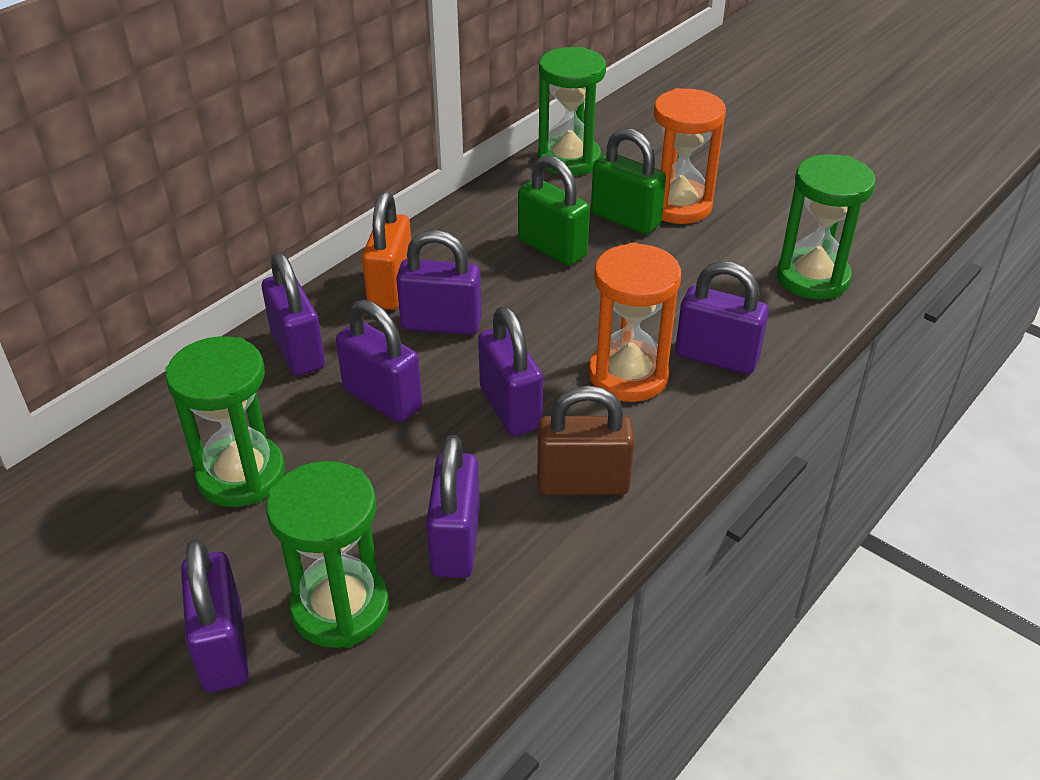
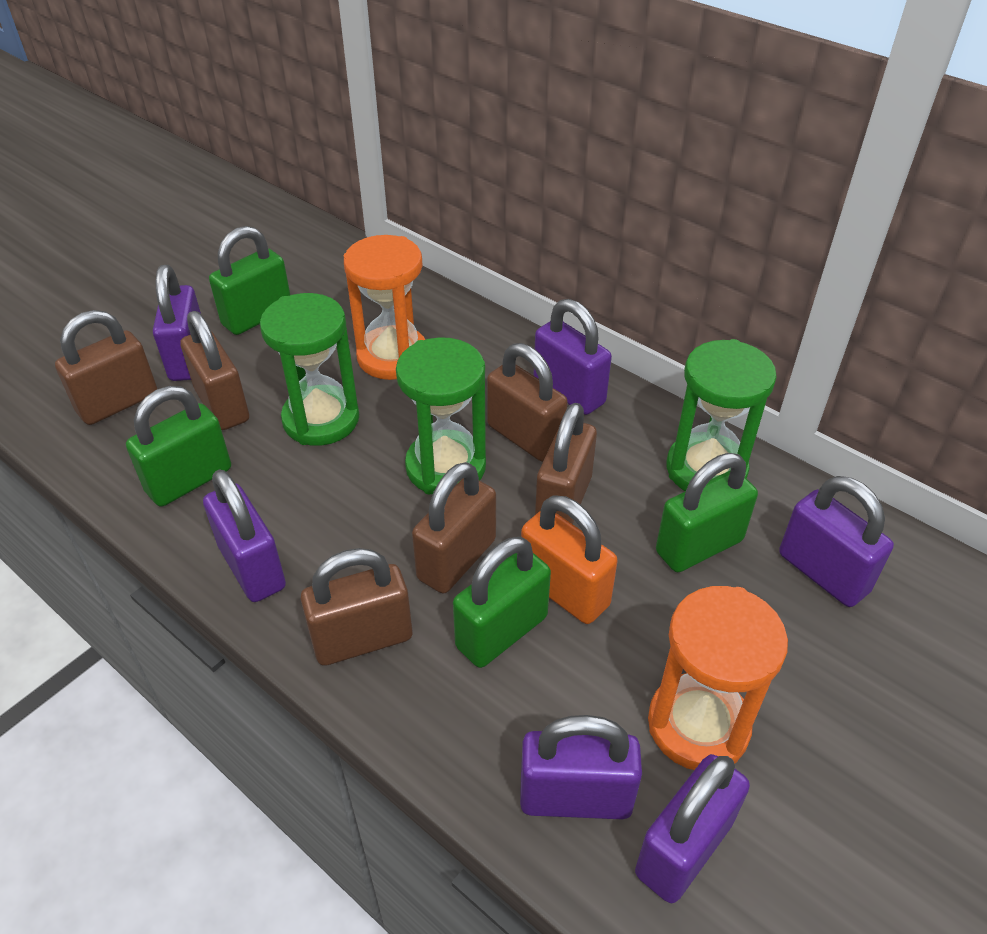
brown padlock: 1 -> 6
green hourglass: 4 -> 3
green padlock: 2 -> 4
purple padlock: 7 -> 6

